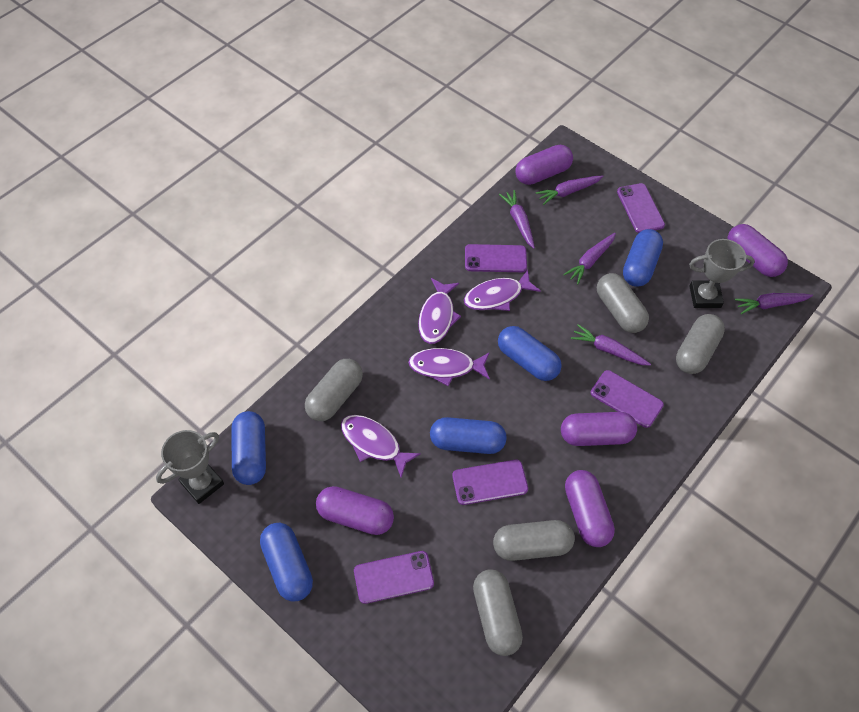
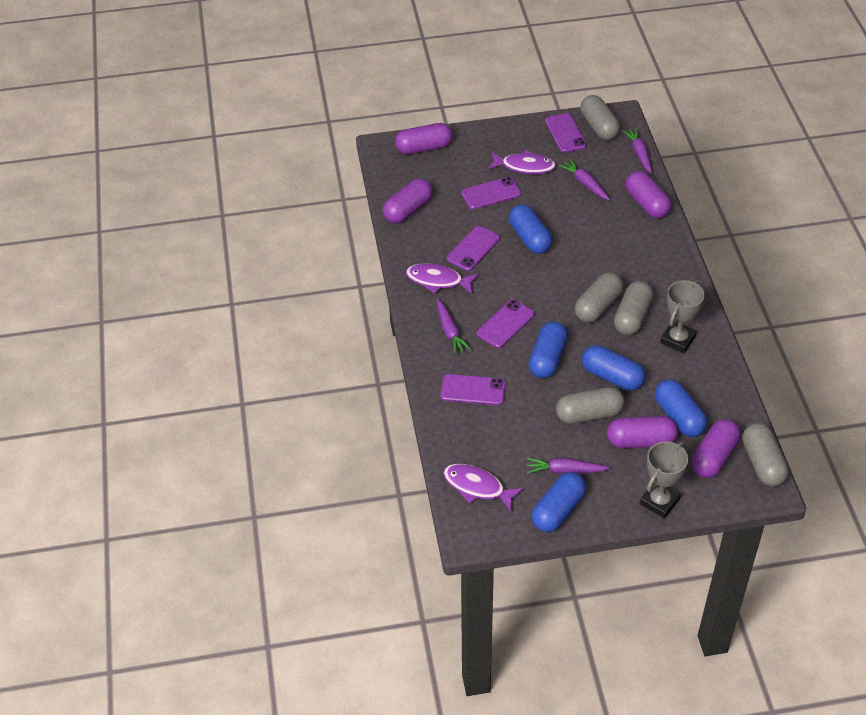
purple carrot: 5 -> 4
purple fish: 4 -> 3

